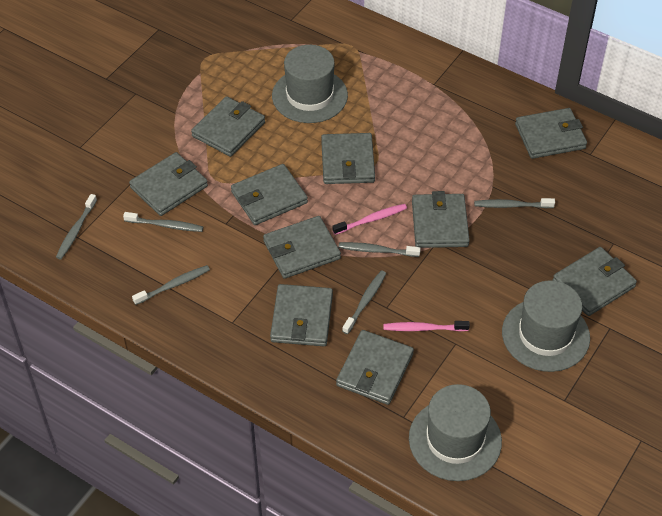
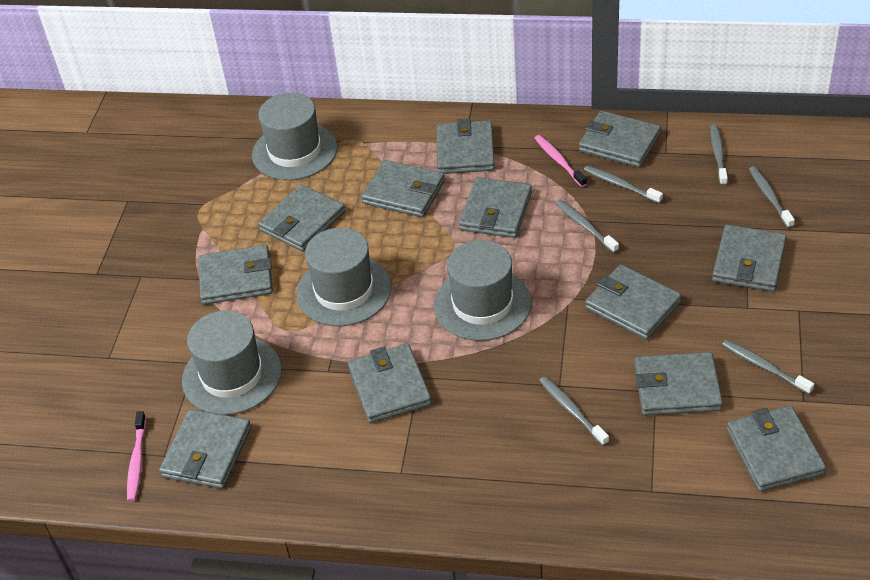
grey hat: 3 -> 4
grey wallet: 10 -> 12

